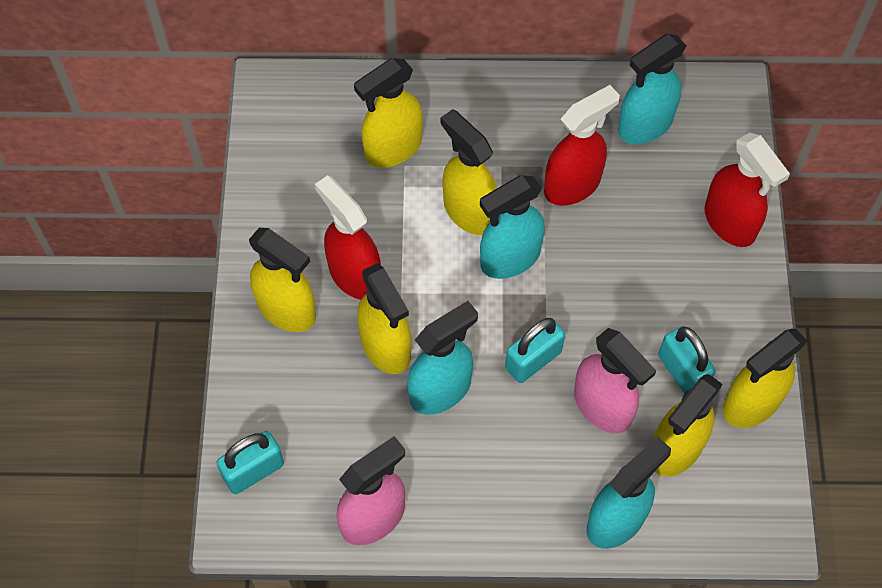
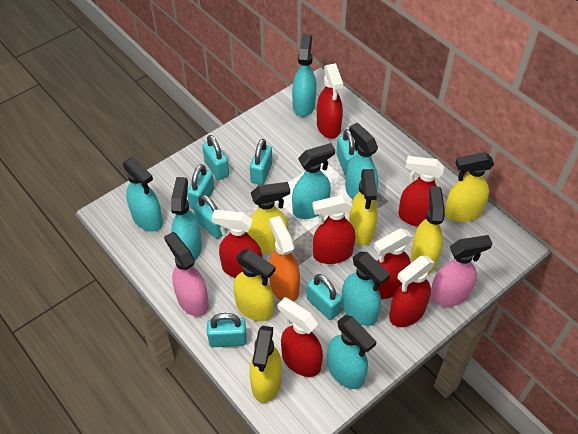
orange spray bottle: 0 -> 1
red spray bottle: 3 -> 7
turquoise padlock: 3 -> 7
turquoise spray bottle: 4 -> 7

